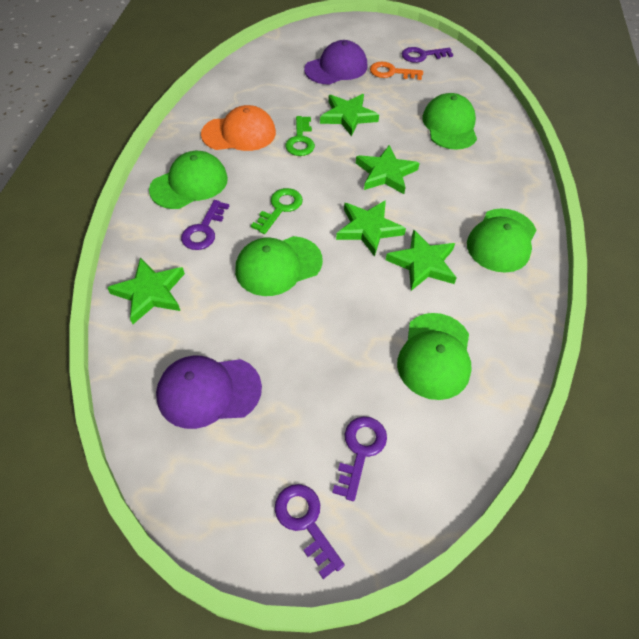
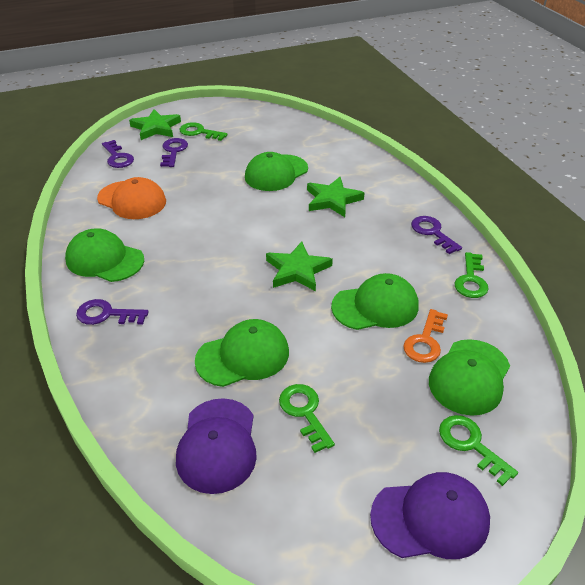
green key: 2 -> 4
green star: 5 -> 3

